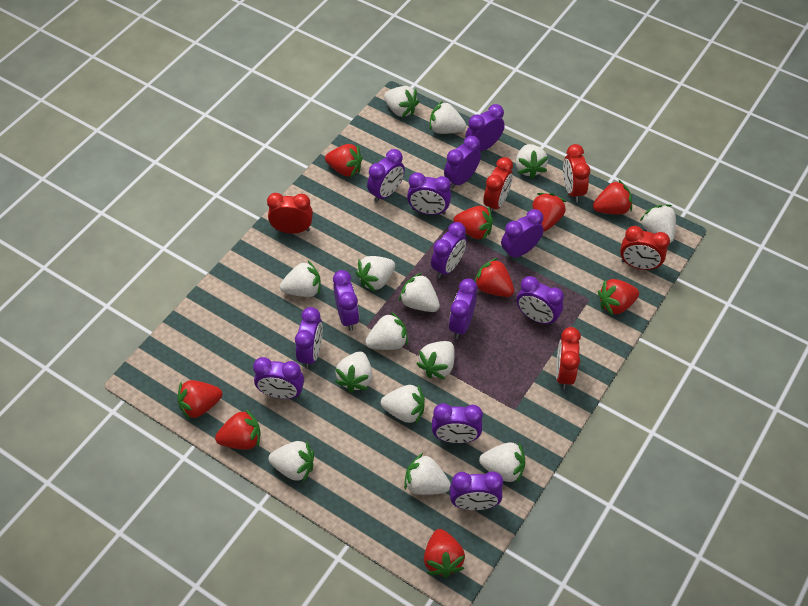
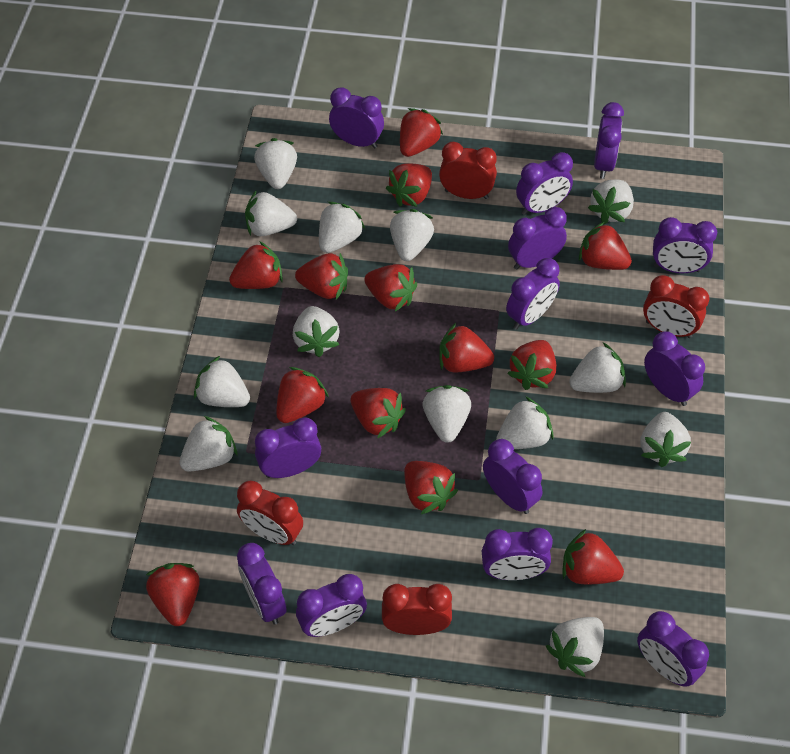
red clock: 5 -> 4
red strawberry: 9 -> 13
white strawberry: 14 -> 13

